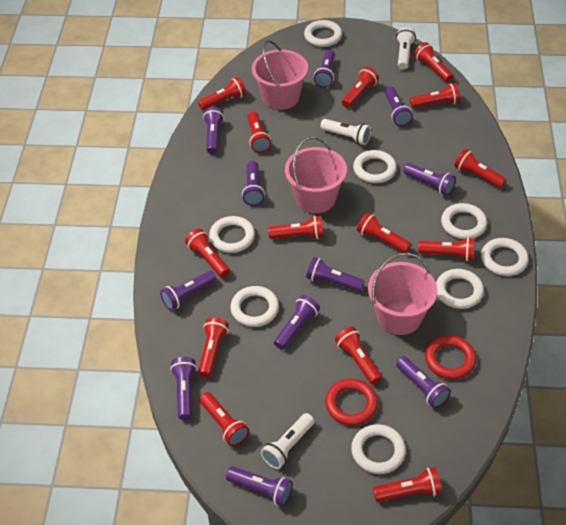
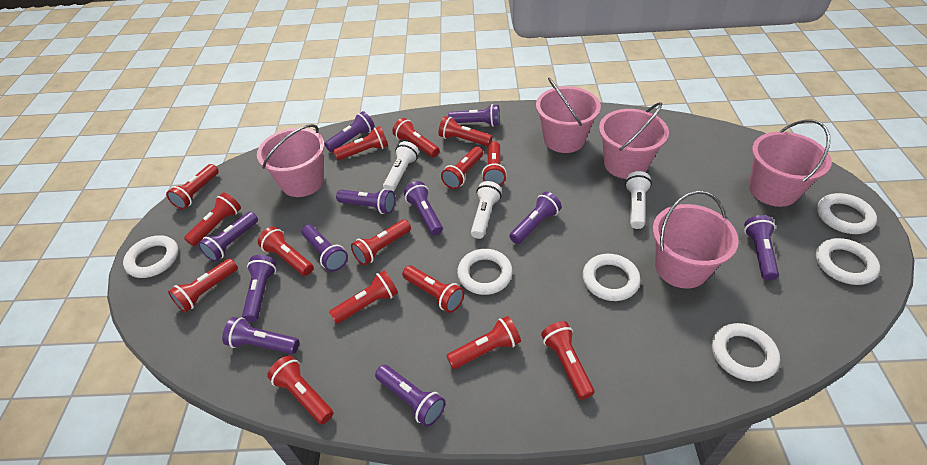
pink bucket: 3 -> 5
red flashlight: 14 -> 15
red ring: 2 -> 0
white ring: 8 -> 6

